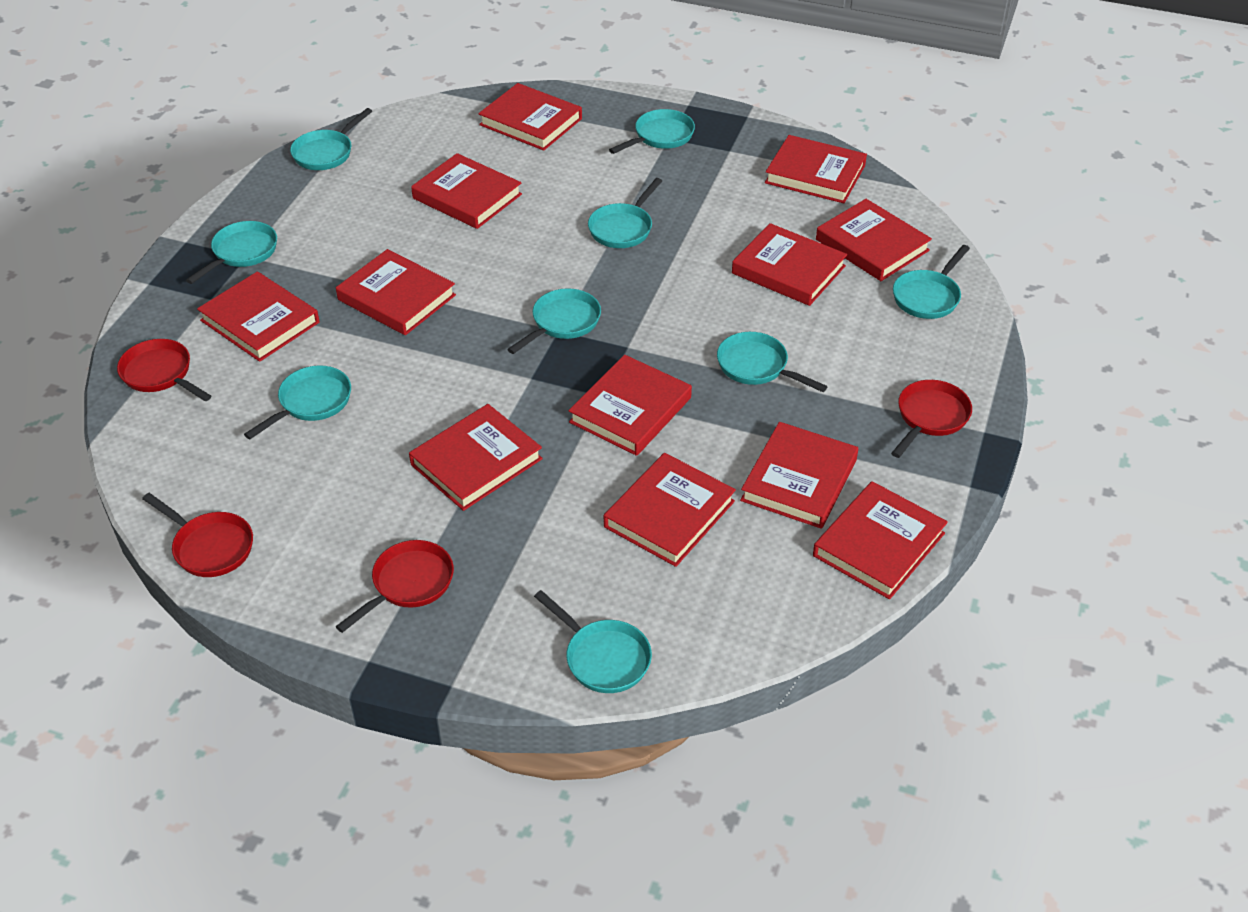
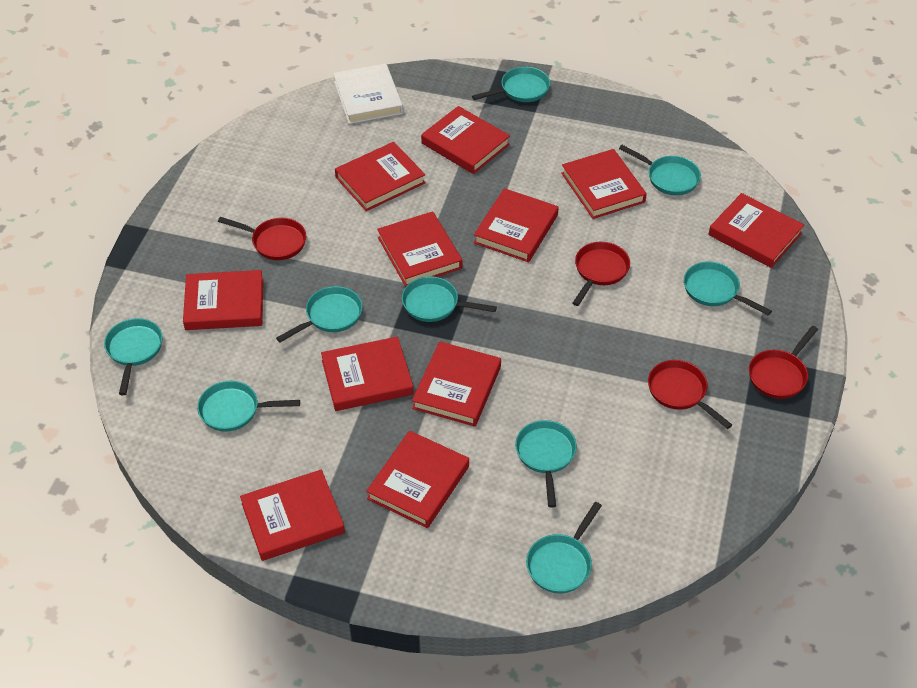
red book: 12 -> 11
white book: 0 -> 1

